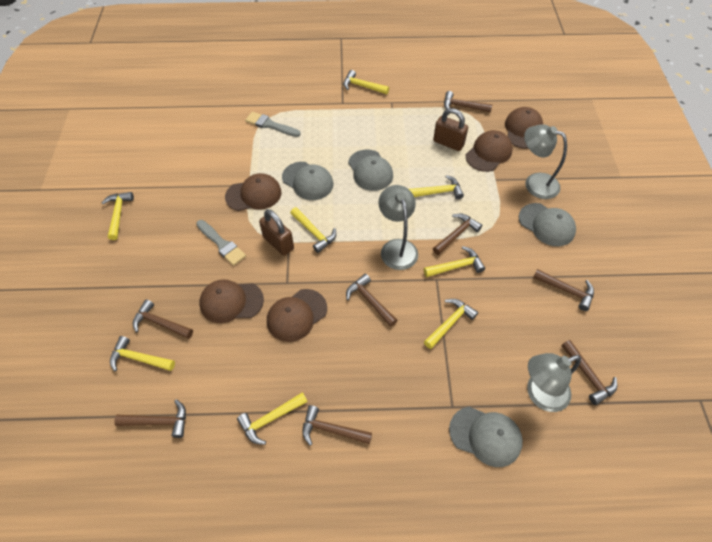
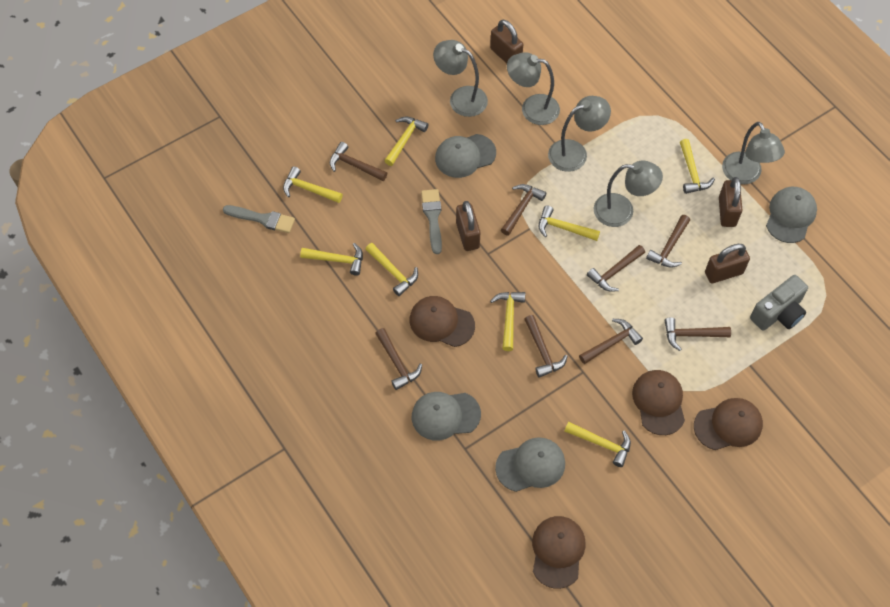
brown cap: 5 -> 4
brown padlock: 2 -> 4
grey camera: 0 -> 1
grey lamp: 3 -> 5

